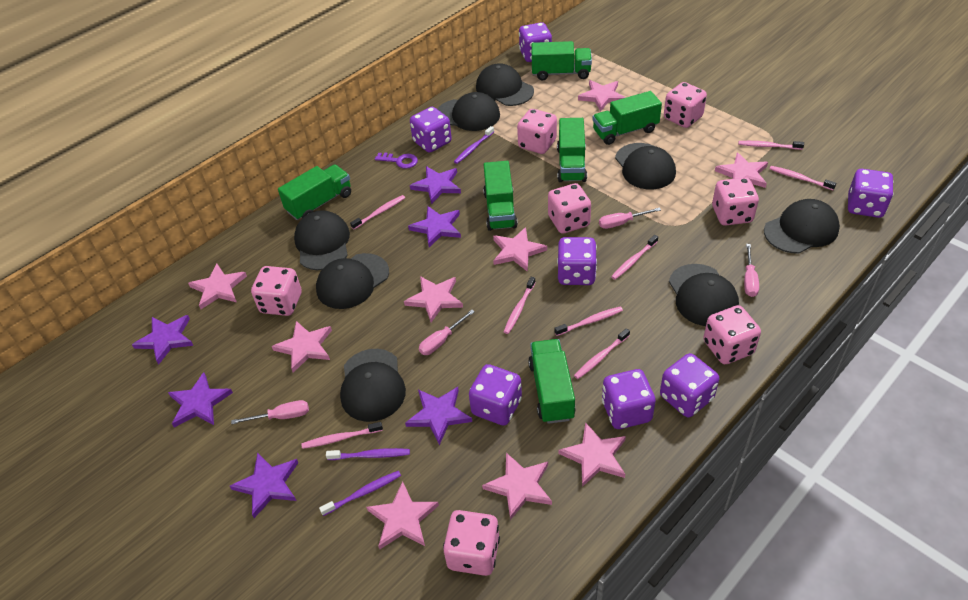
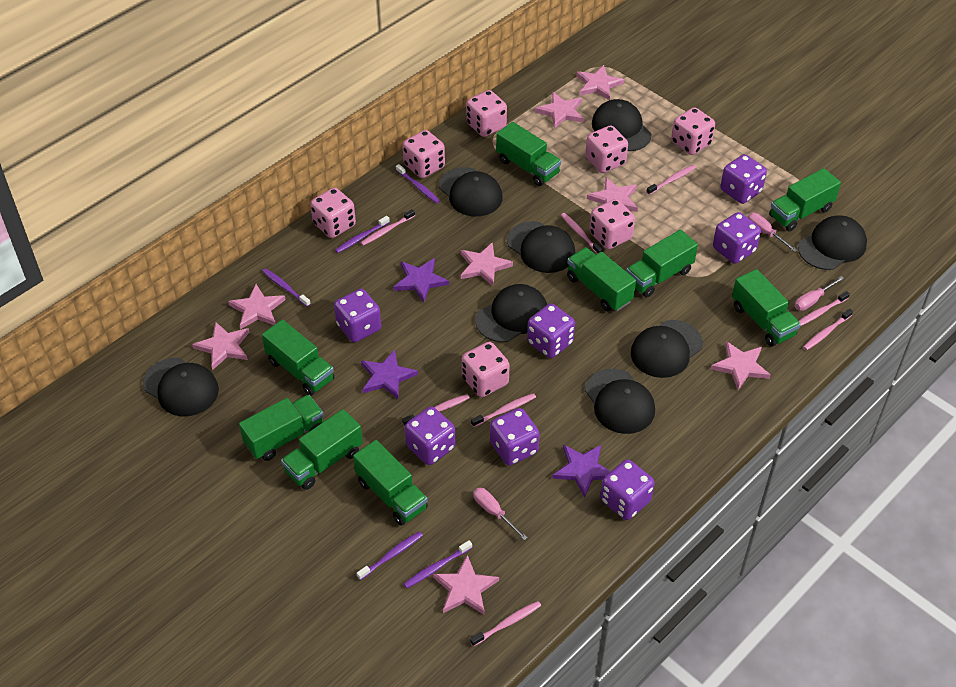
green truck: 6 -> 9
pink screwdriver: 4 -> 3
pink star: 9 -> 8
purple key: 1 -> 0
purple star: 6 -> 3
purple toothbrush: 3 -> 5

